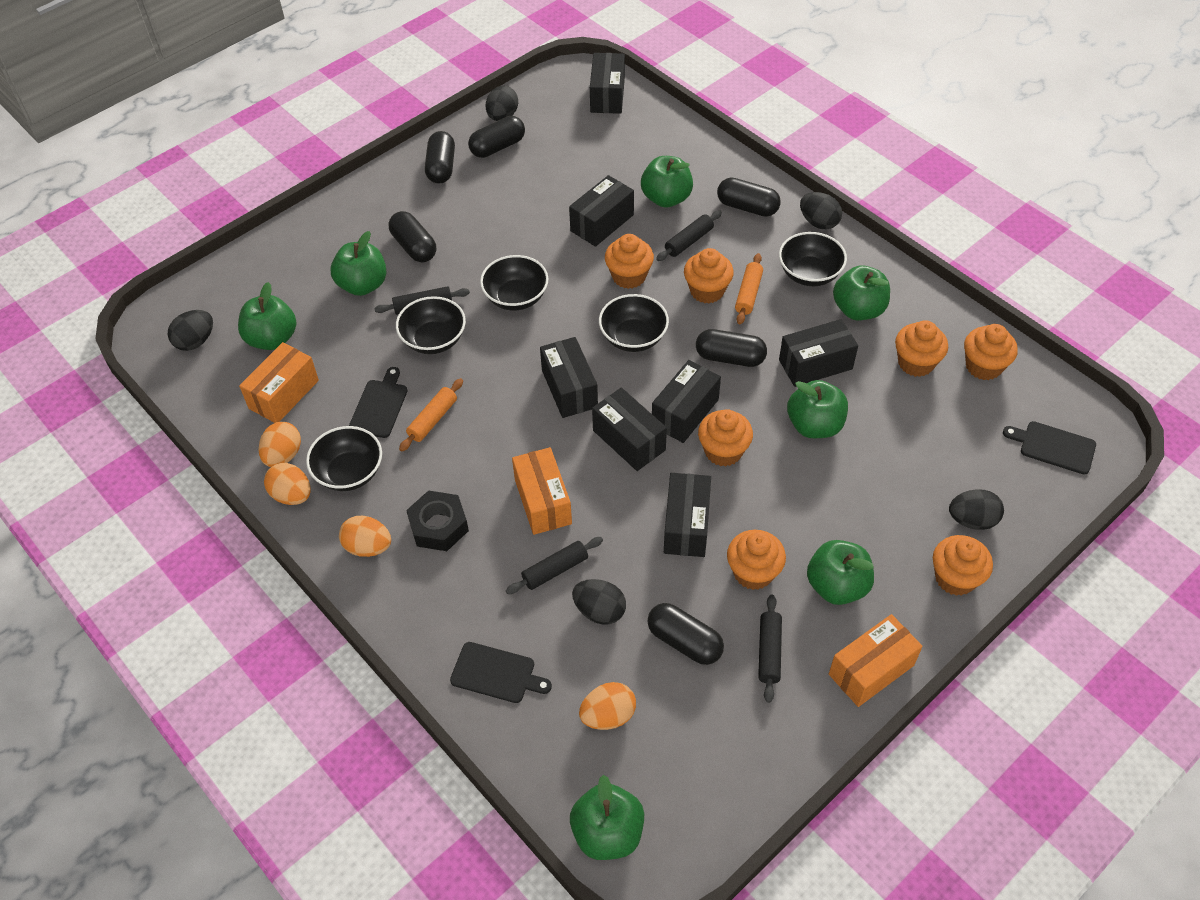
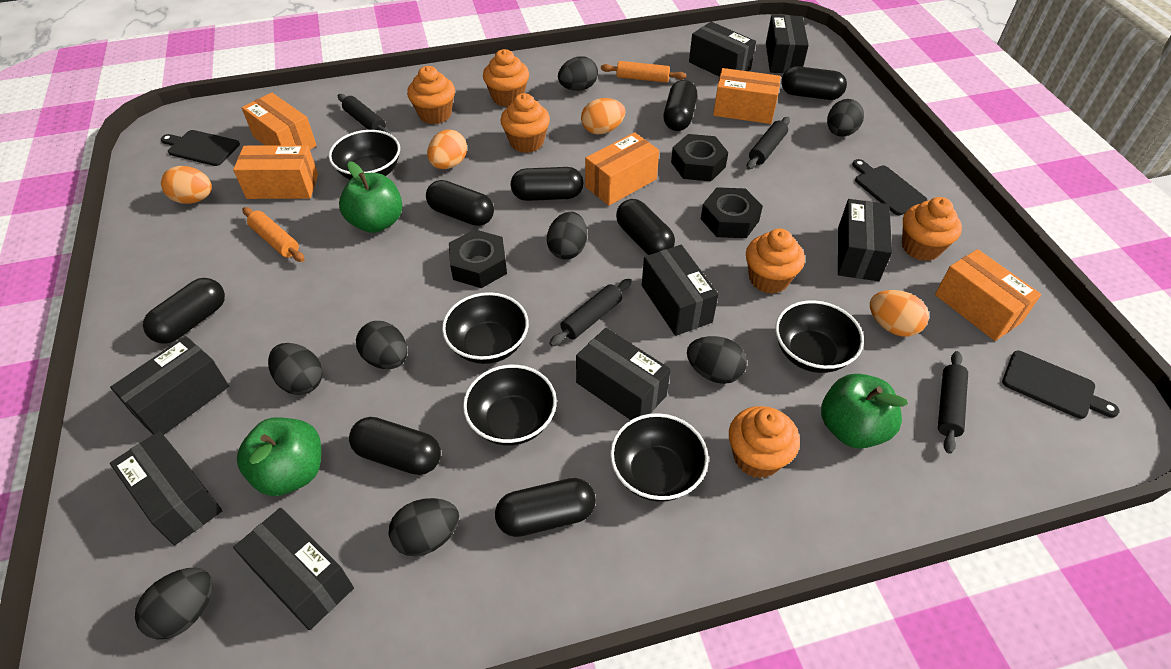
black box: 7 -> 8
black capsule: 6 -> 8
black egg: 5 -> 8
black nut: 1 -> 3
green apple: 7 -> 3
orange box: 3 -> 5
orange cupcake: 7 -> 6

